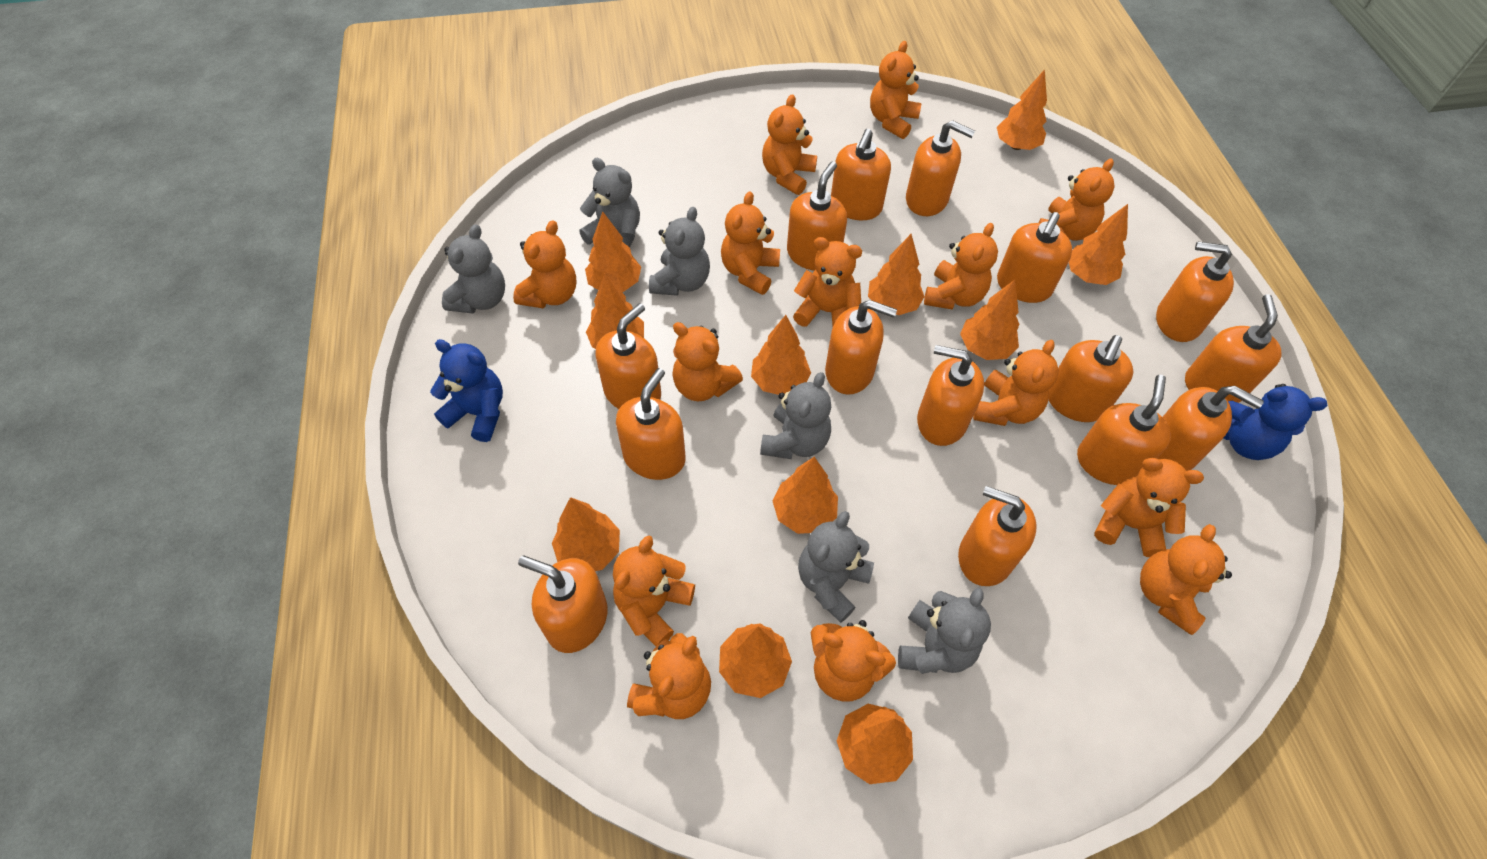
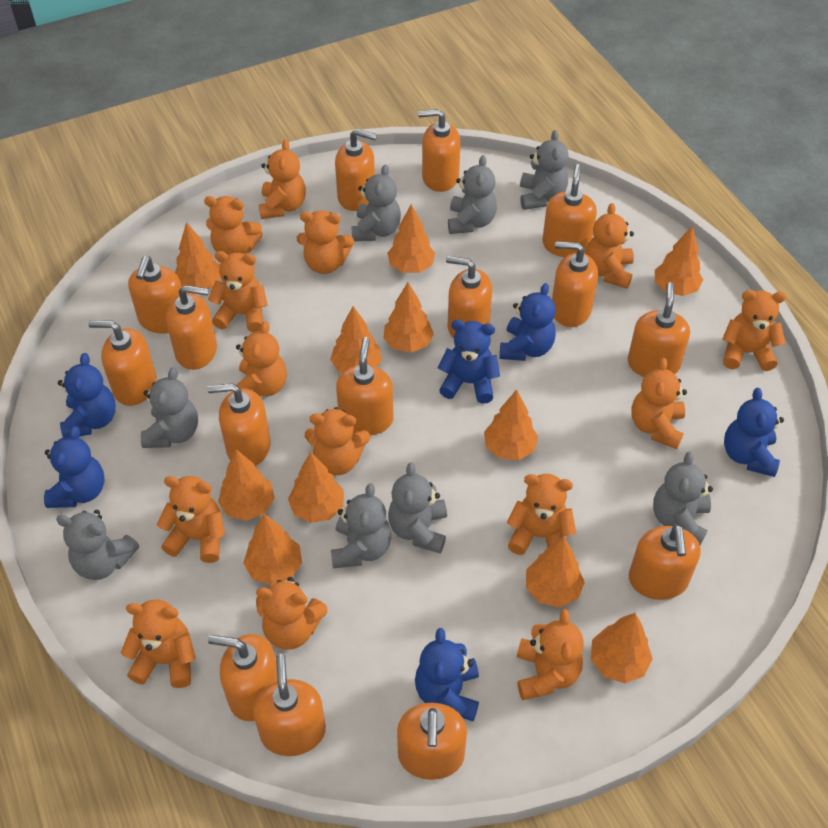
blue teddy bear: 2 -> 6
grey teddy bear: 6 -> 8

